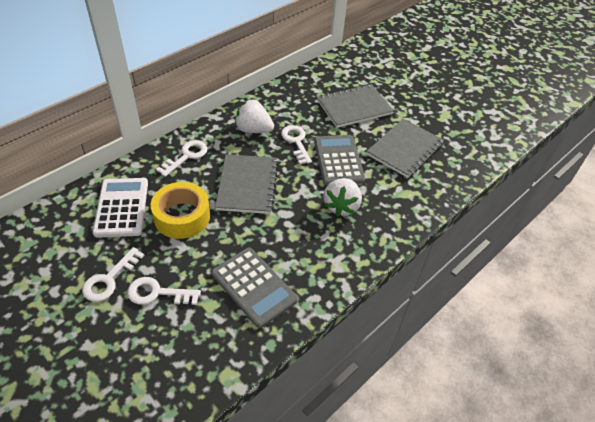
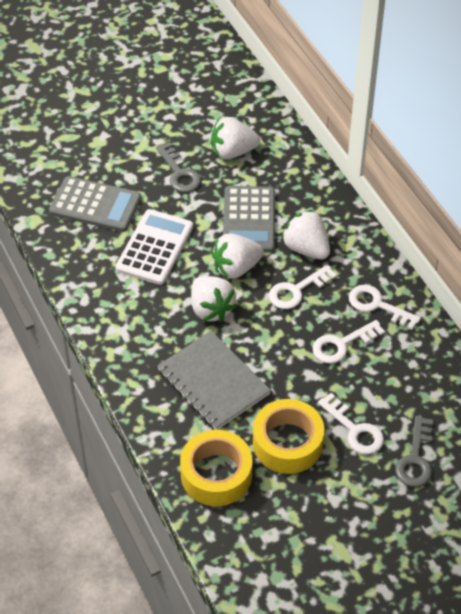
grey key: 0 -> 2
grey notebook: 3 -> 1
white strawberry: 2 -> 4
yellow tape: 1 -> 2

